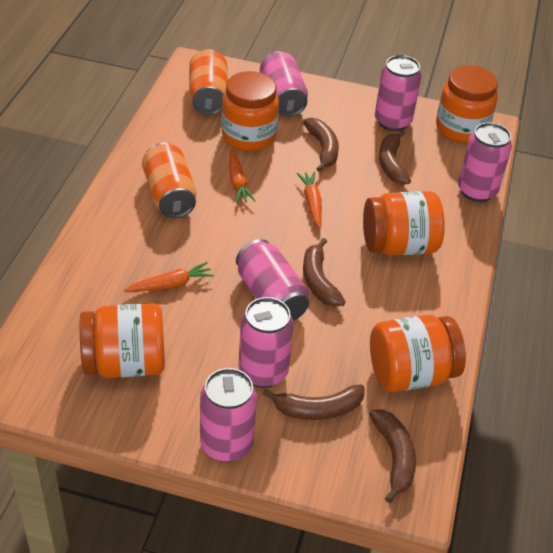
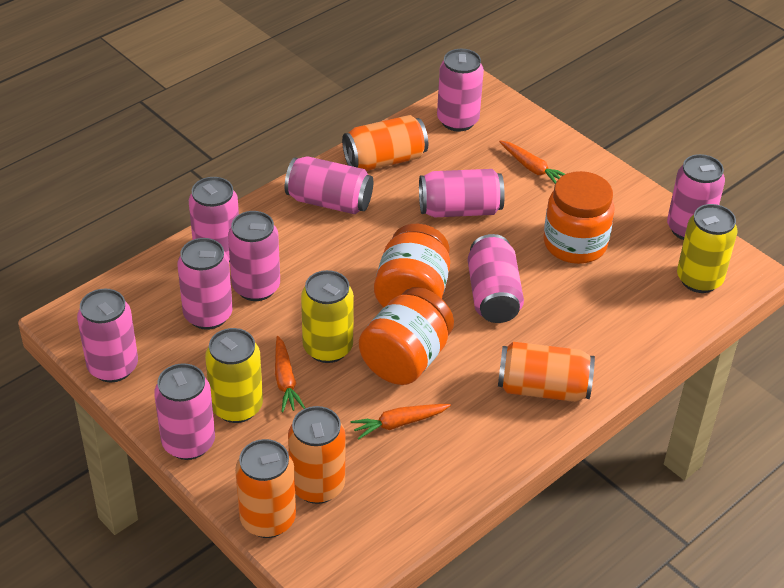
brown banana: 5 -> 0
orange can: 2 -> 4
orange jar: 5 -> 3
pink can: 6 -> 10
yellow can: 0 -> 3

